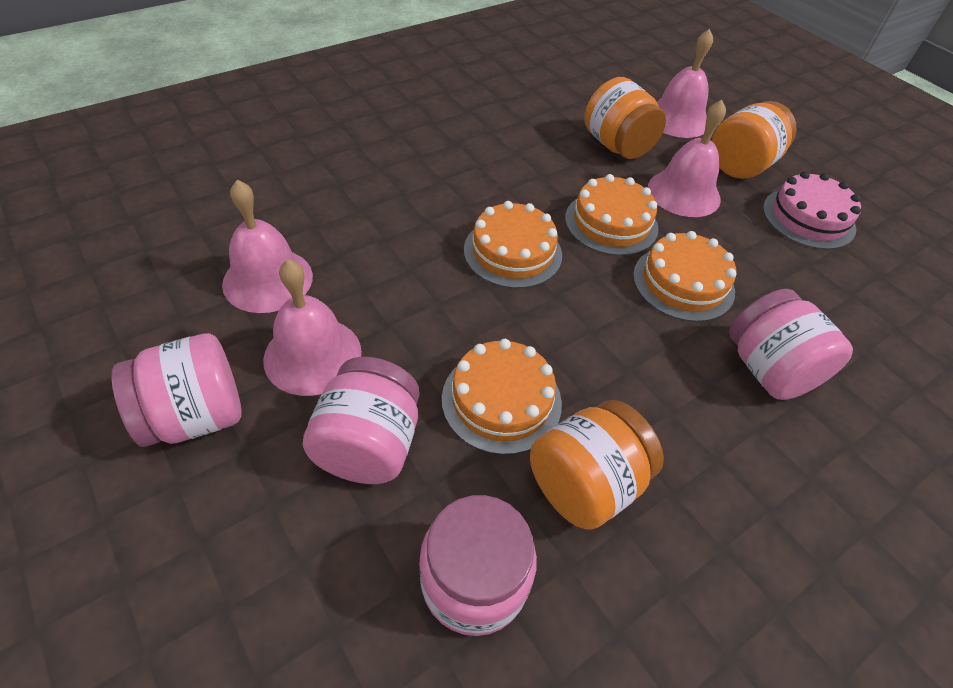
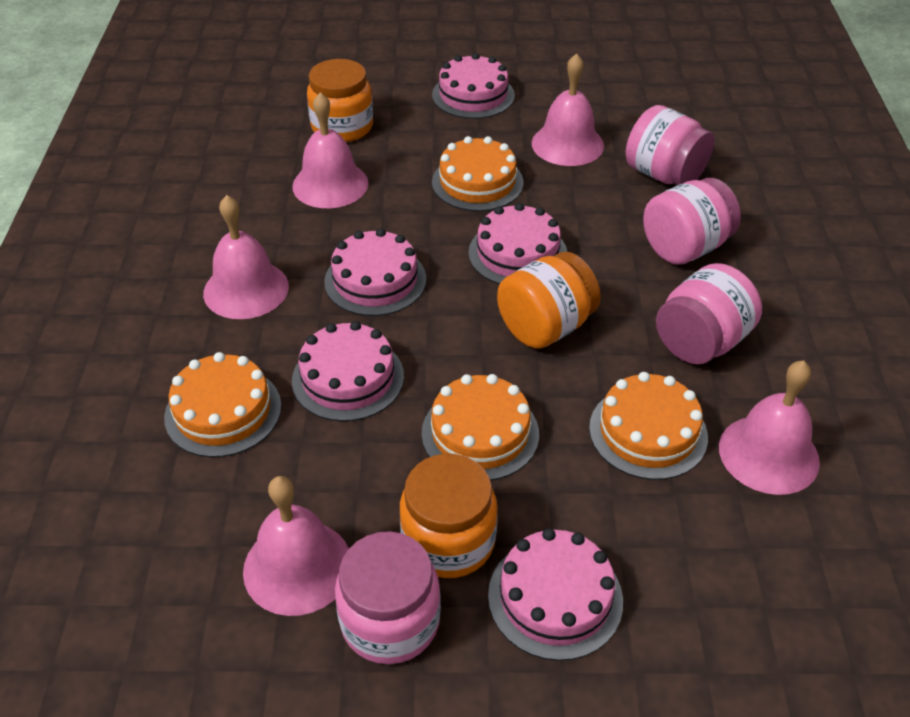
pink bell: 4 -> 5
pink cake: 1 -> 5

